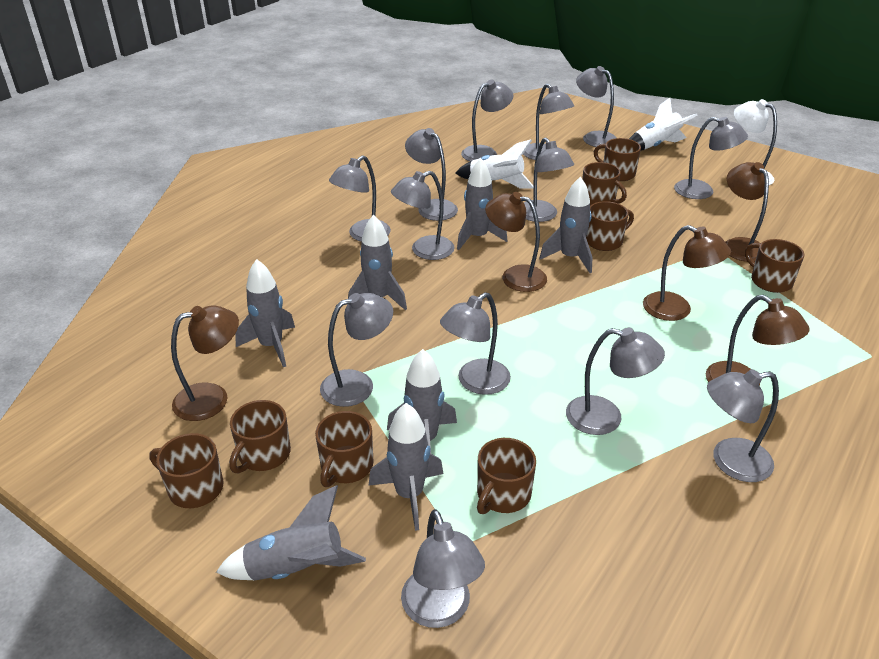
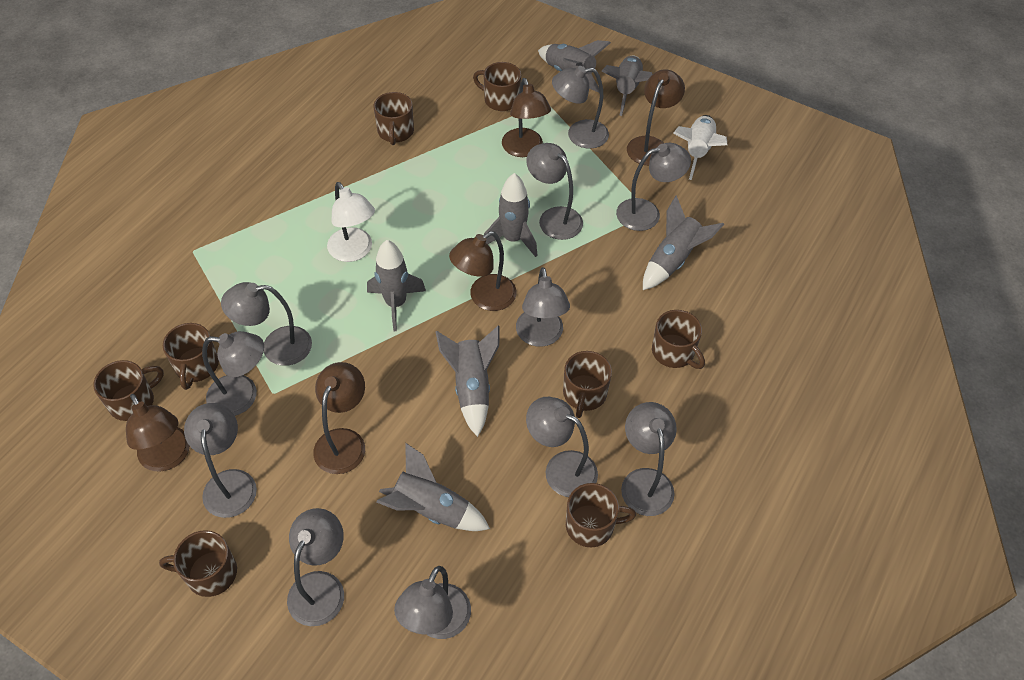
grey lamp: 13 -> 11
white rocket: 2 -> 1

